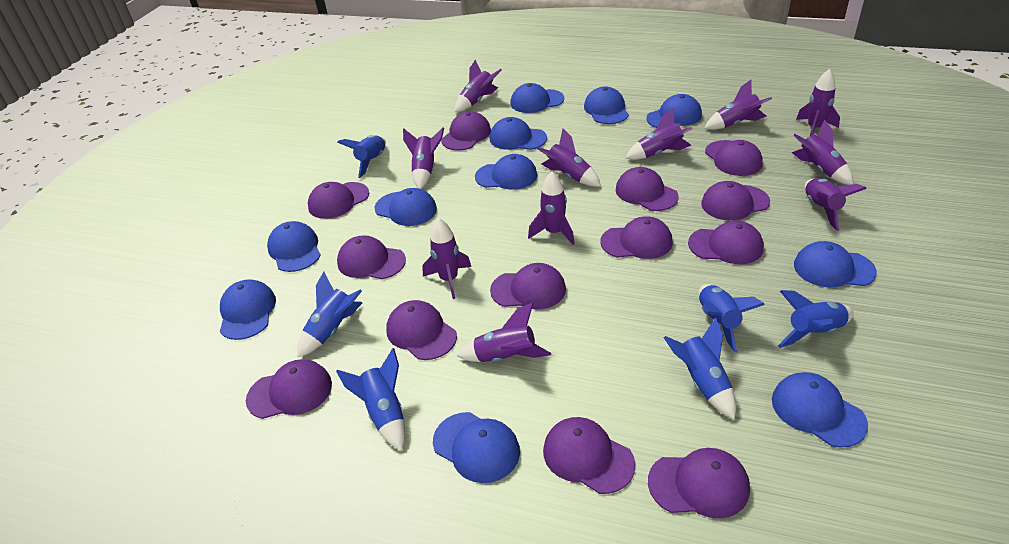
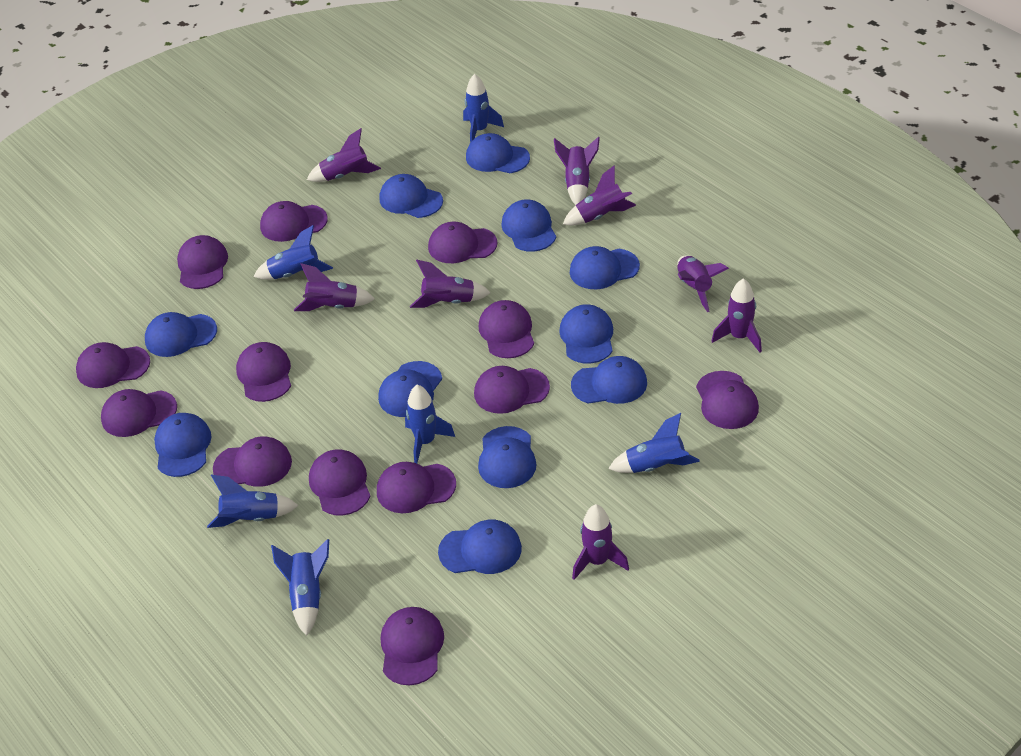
purple rocket: 11 -> 8

